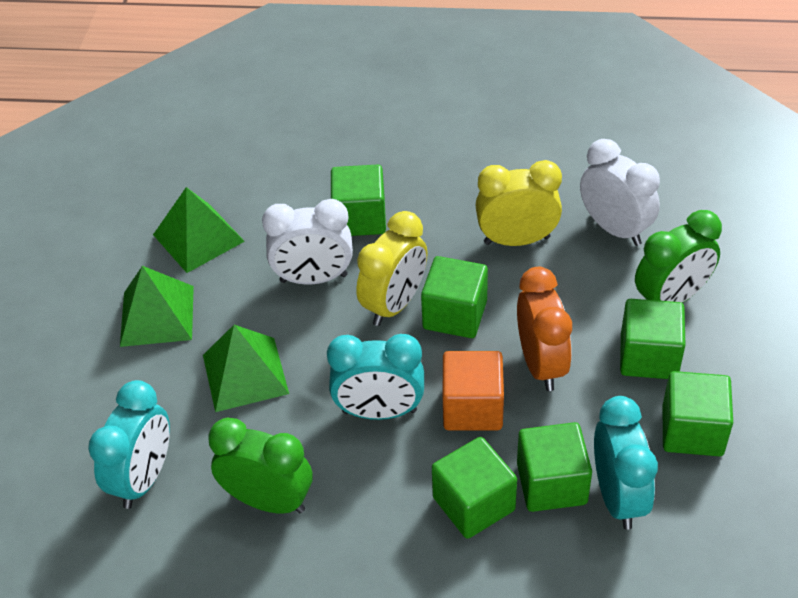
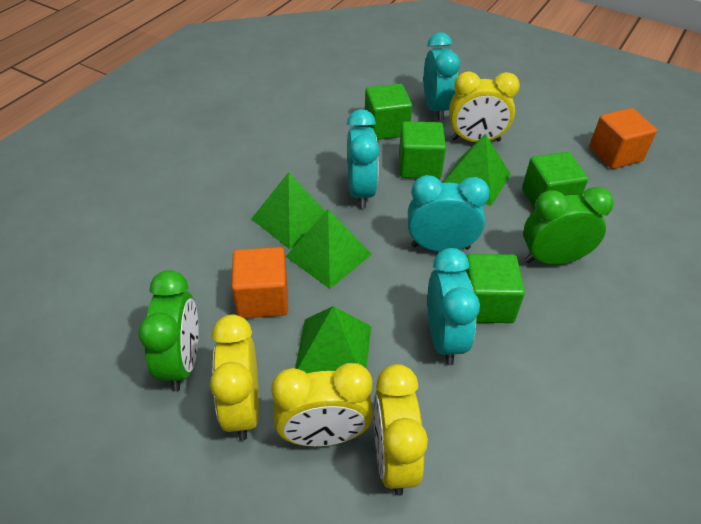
green cube: 6 -> 4
green pyramid: 3 -> 4
orange clock: 1 -> 0
orange cube: 1 -> 2
turquoise clock: 3 -> 4
white clock: 2 -> 0
yellow clock: 2 -> 4

